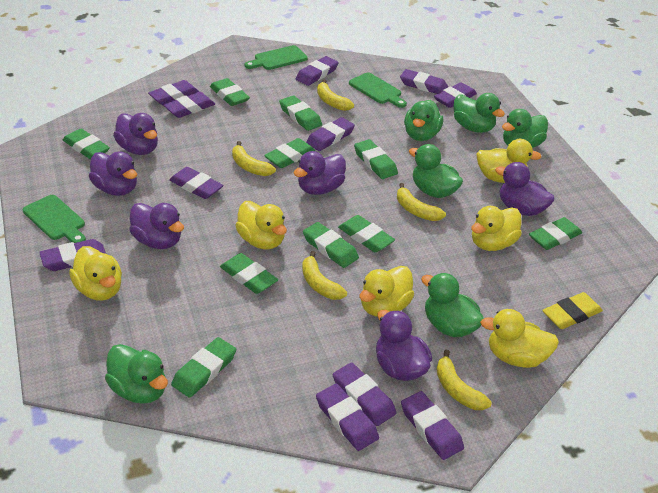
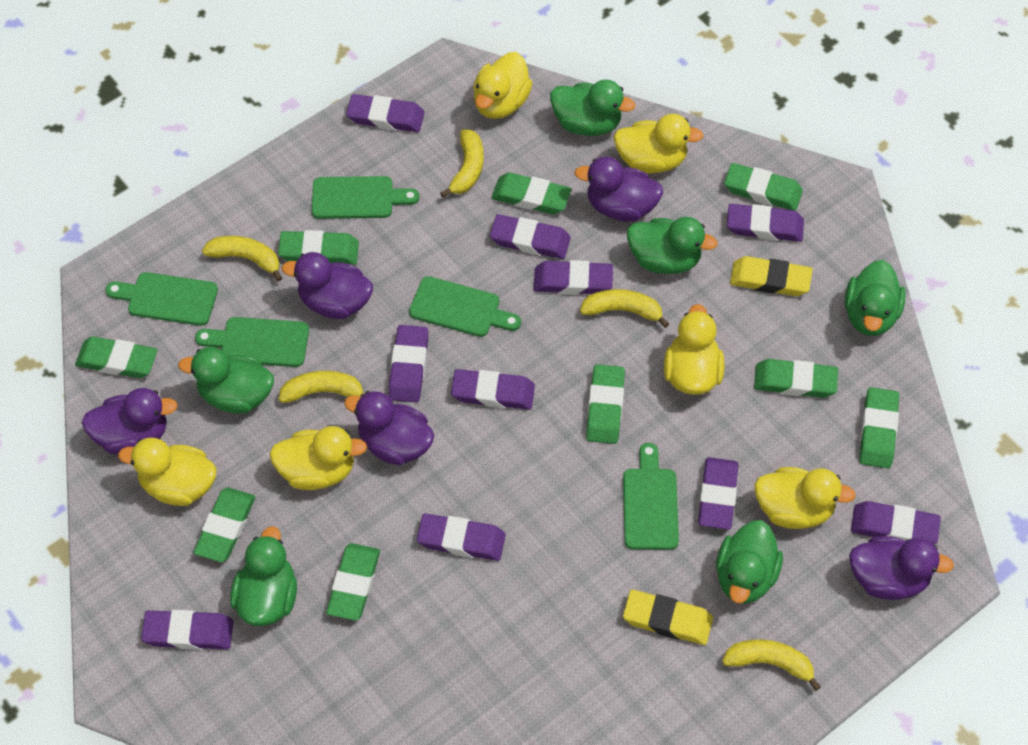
green cutting board: 3 -> 5
green eraser: 10 -> 9
purple duck: 6 -> 5
purple eraser: 11 -> 10
yellow eraser: 1 -> 2

